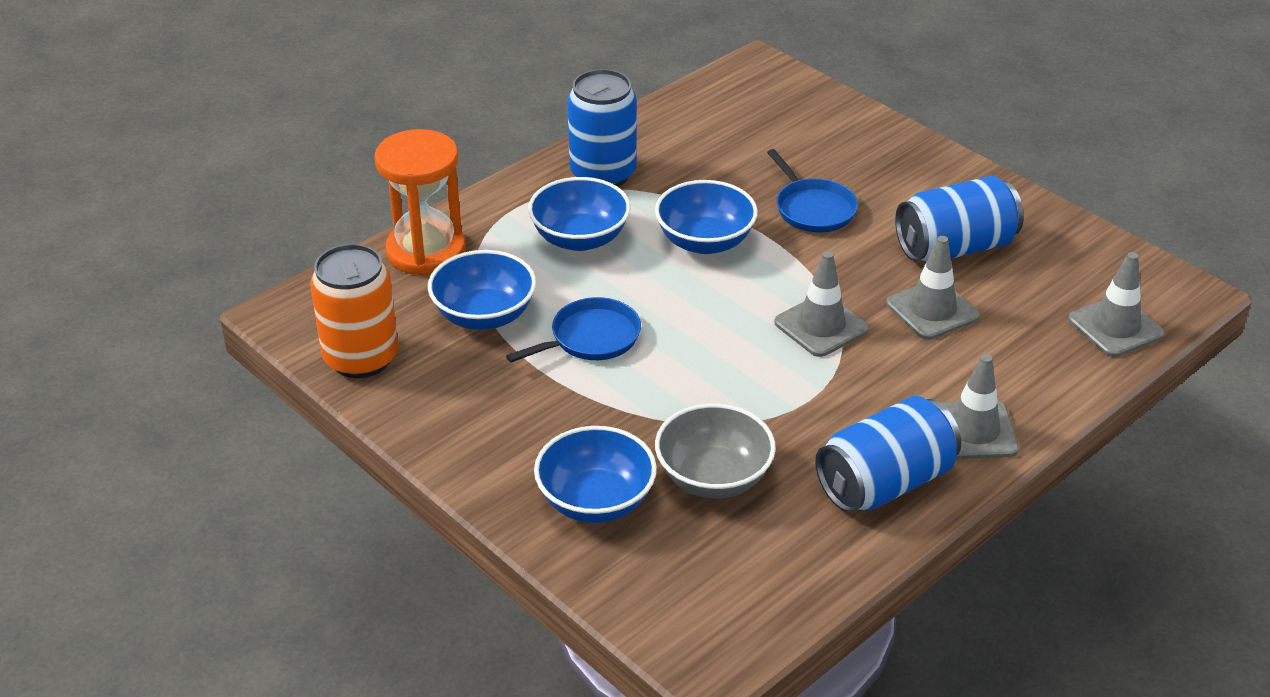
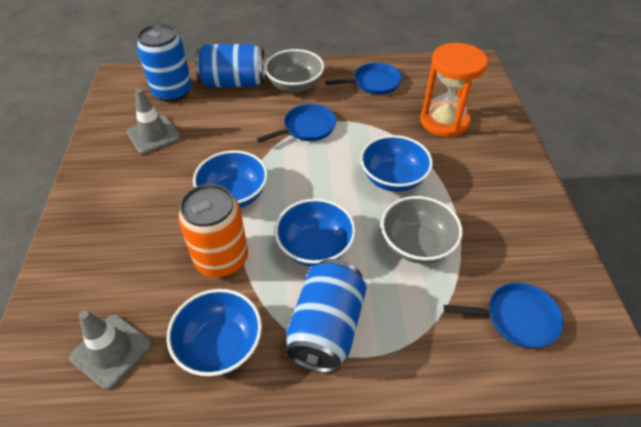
blue pan: 2 -> 3
grey bowl: 1 -> 2
grey traffic cone: 4 -> 2

